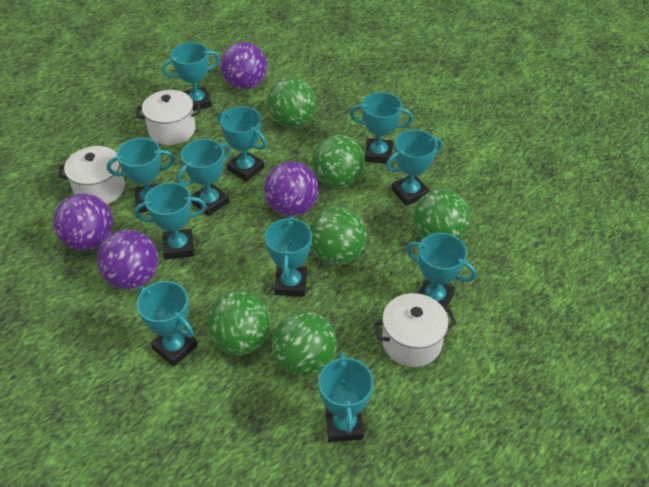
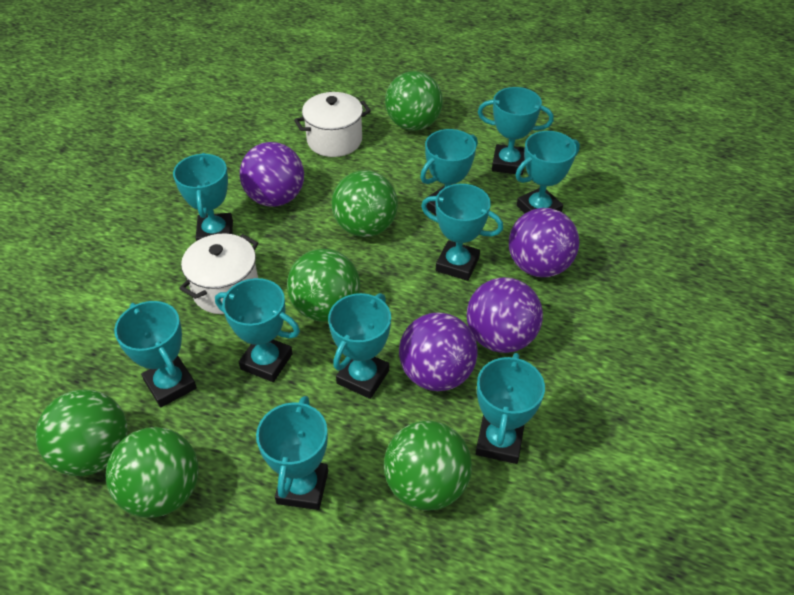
turquoise trophy: 11 -> 10
white pot: 3 -> 2

